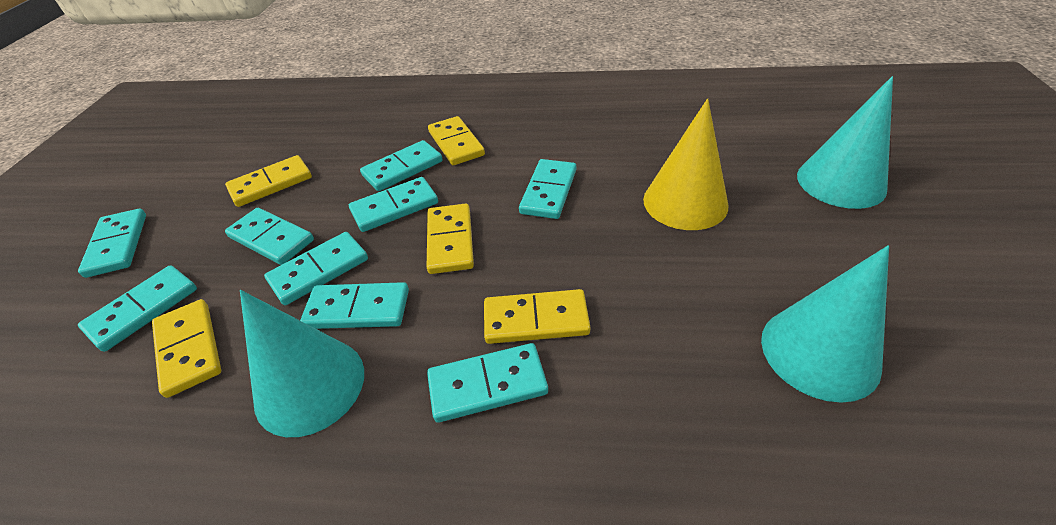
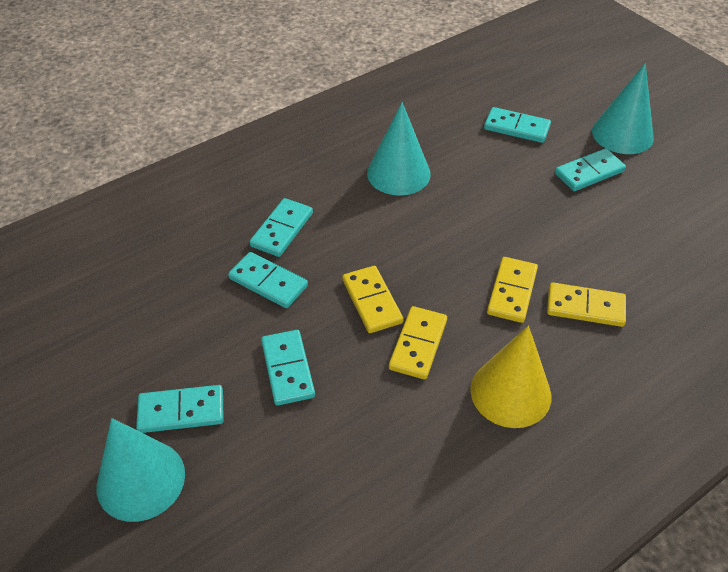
turquoise domino: 9 -> 6
yellow domino: 5 -> 4

